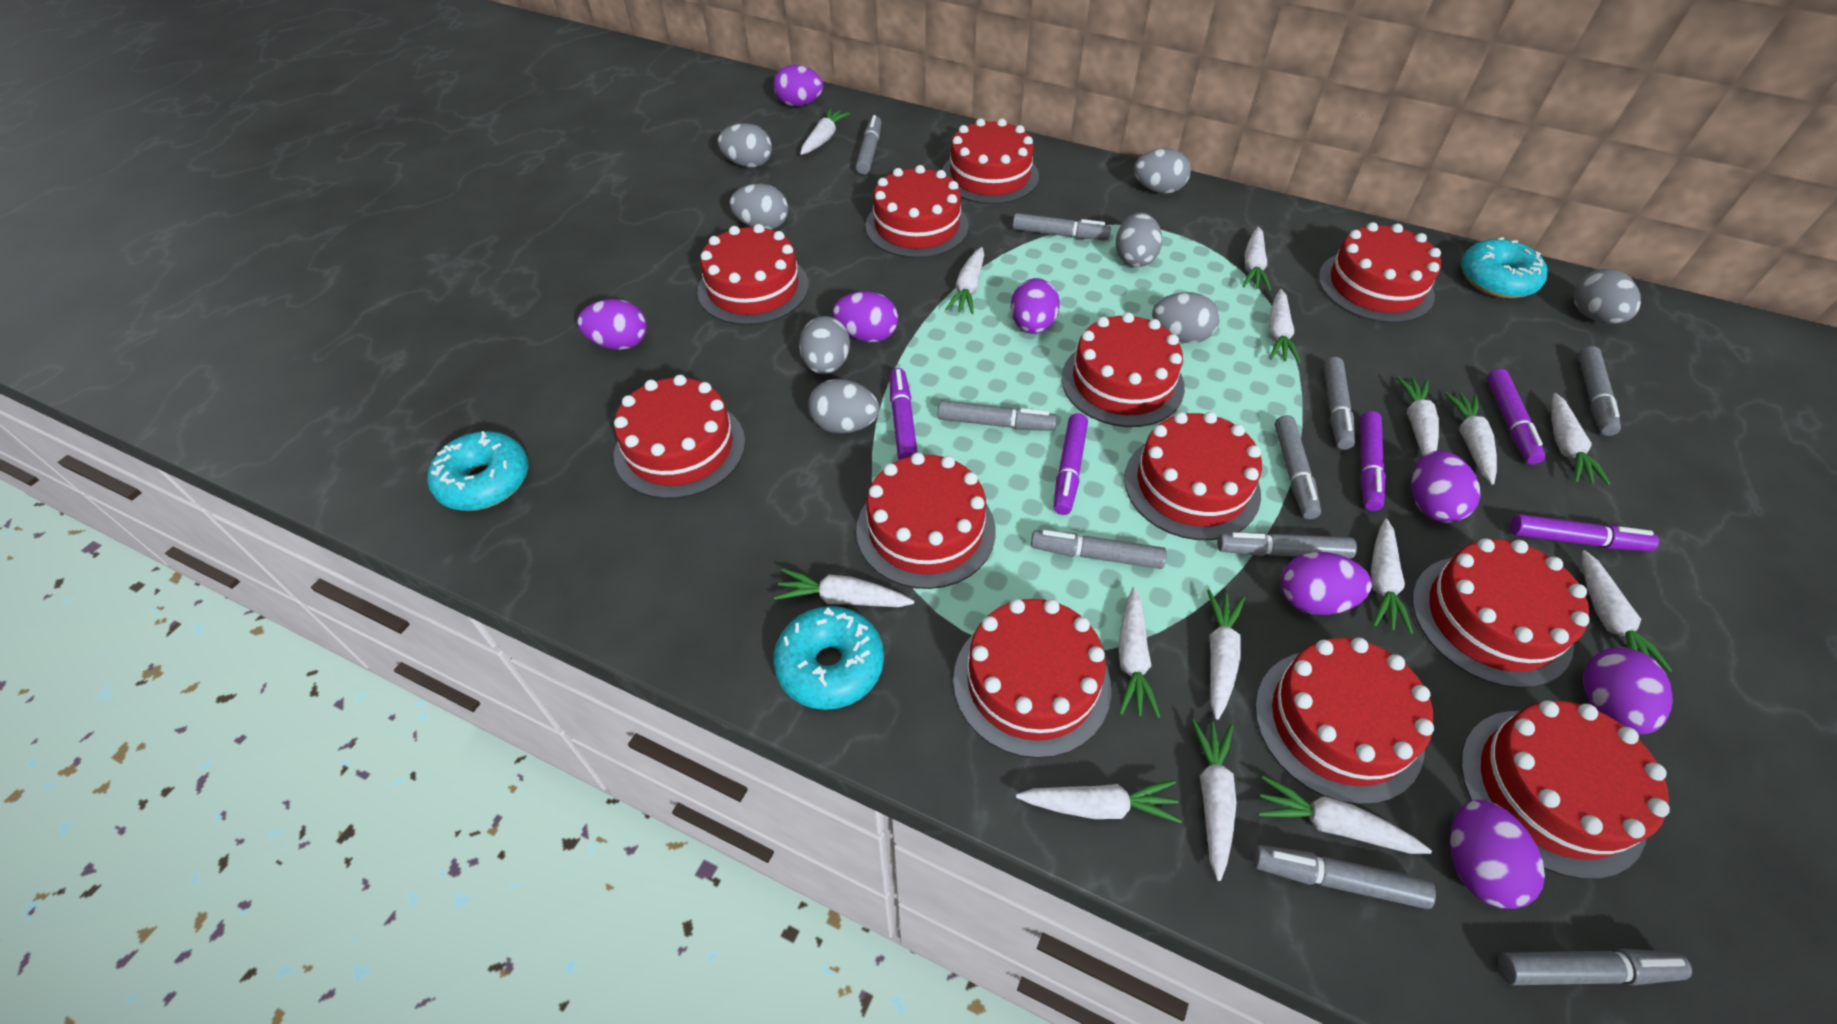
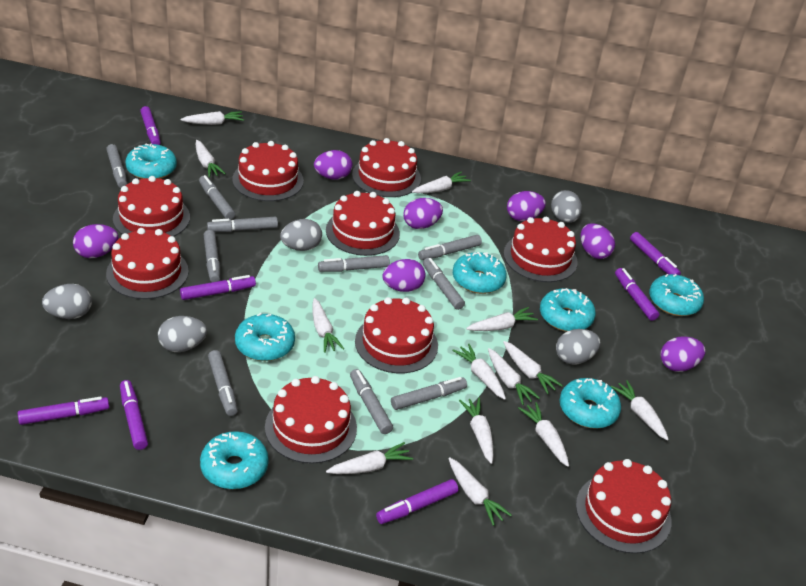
grey egg: 8 -> 5
purple egg: 8 -> 7
purple marker: 5 -> 7
red cake: 12 -> 9
turquoise donut: 3 -> 7
white carrot: 15 -> 13

